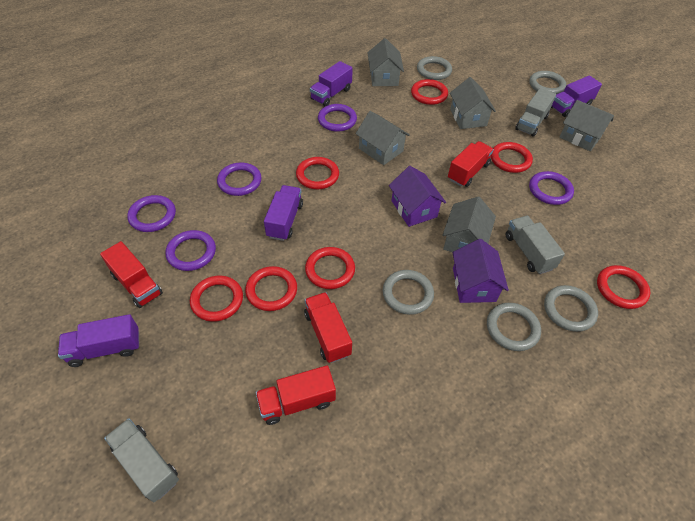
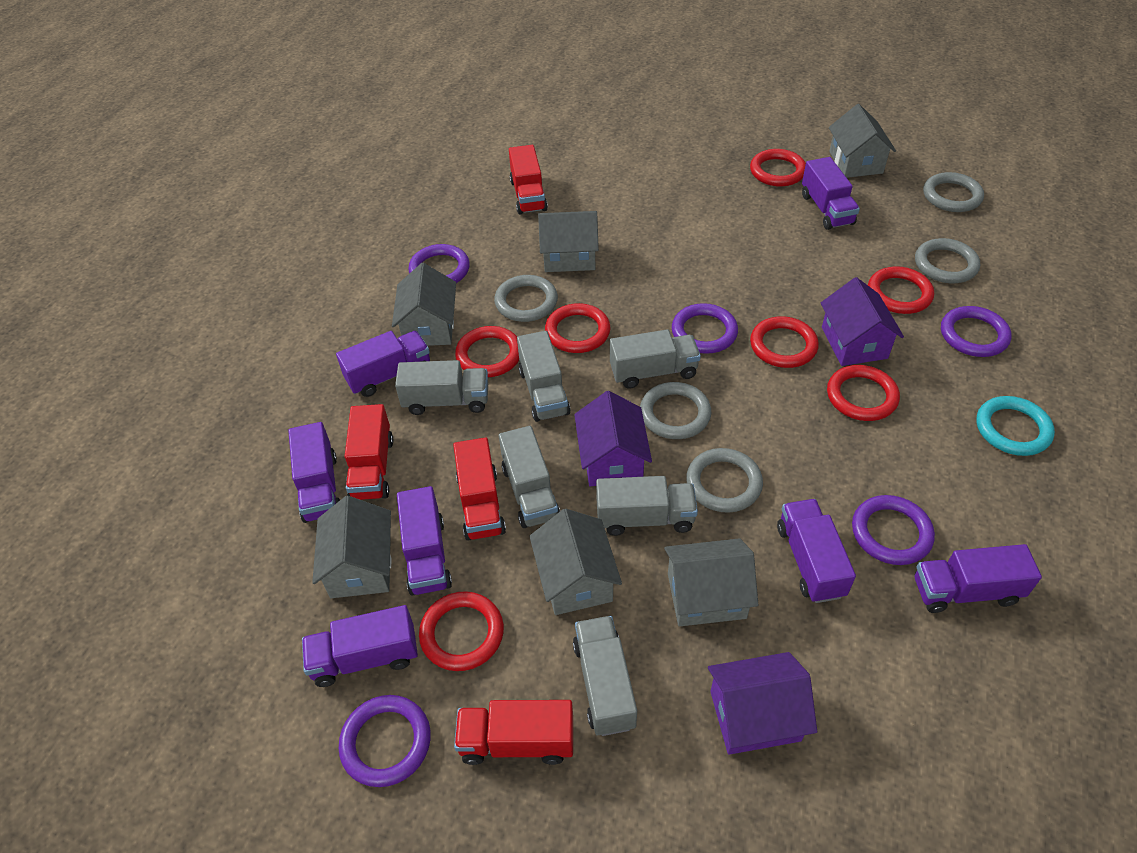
grey house: 5 -> 6
grey truck: 3 -> 6
purple house: 2 -> 3
purple truck: 4 -> 7
turquoise ring: 0 -> 1

